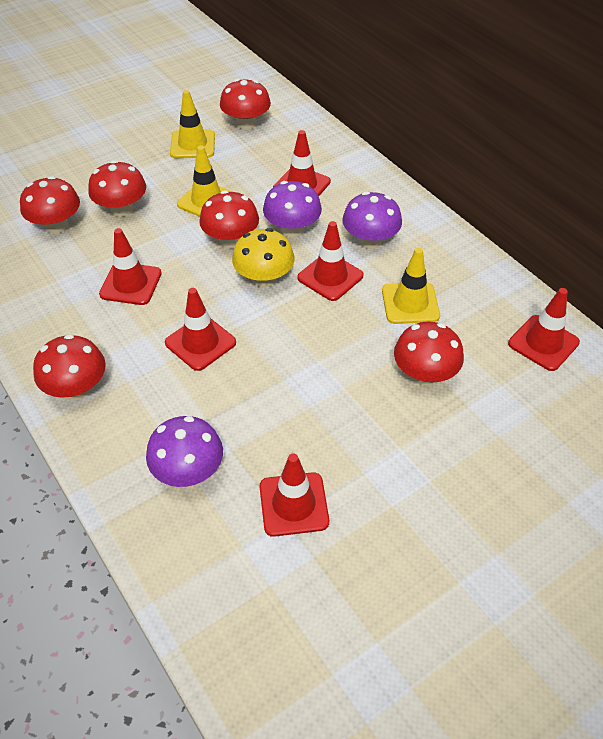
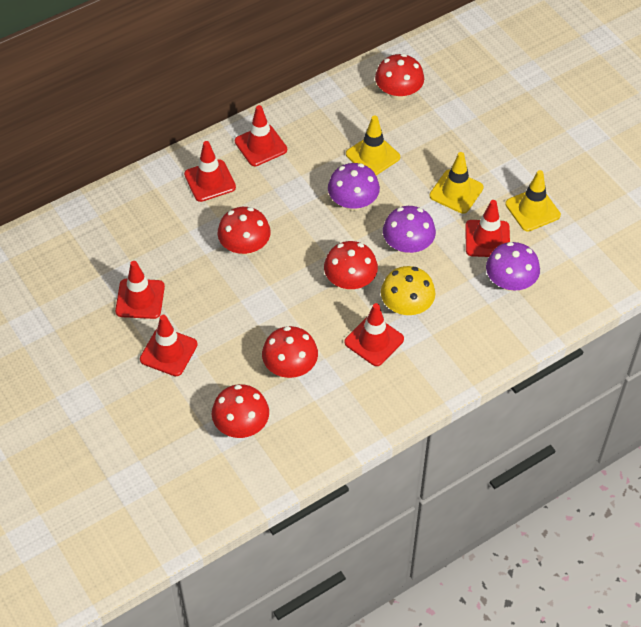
red mushroom: 6 -> 5

